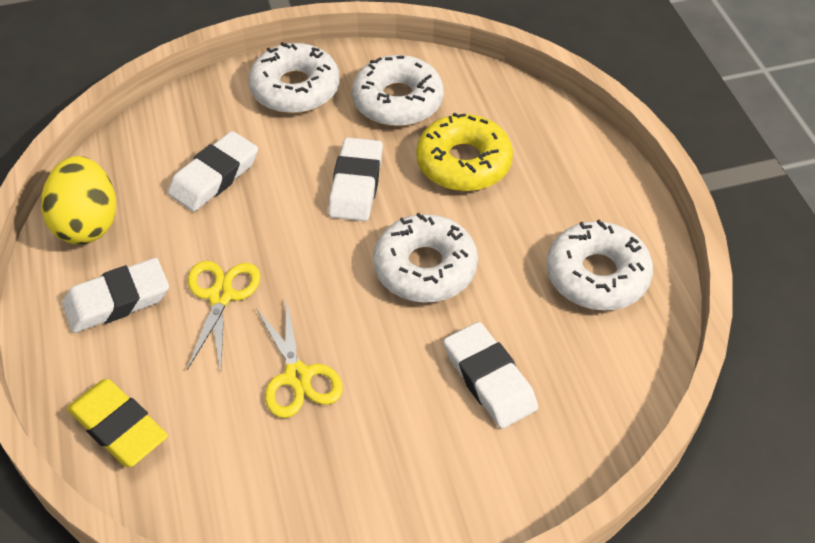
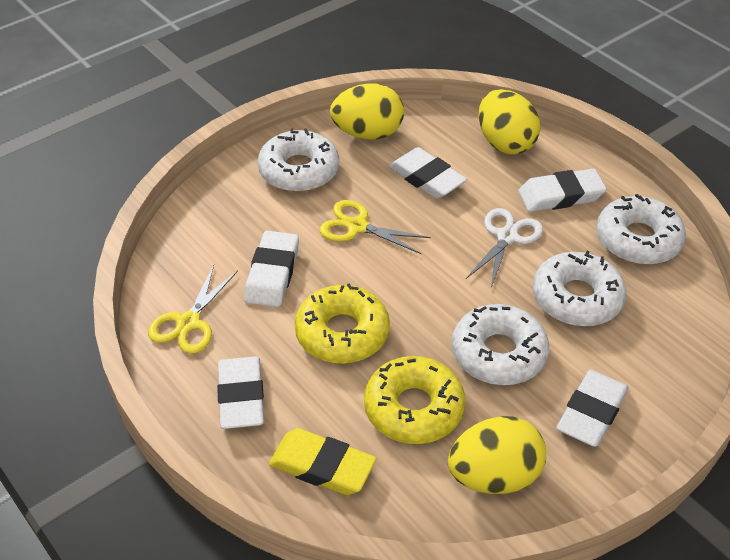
white eraser: 4 -> 5
white scissors: 0 -> 1
yellow donut: 1 -> 2
yellow egg: 1 -> 3

